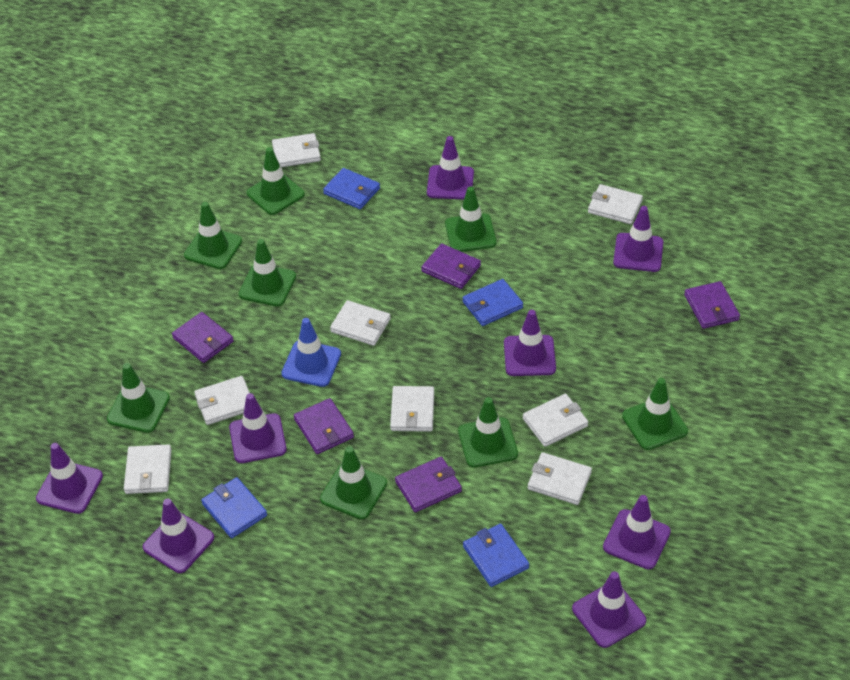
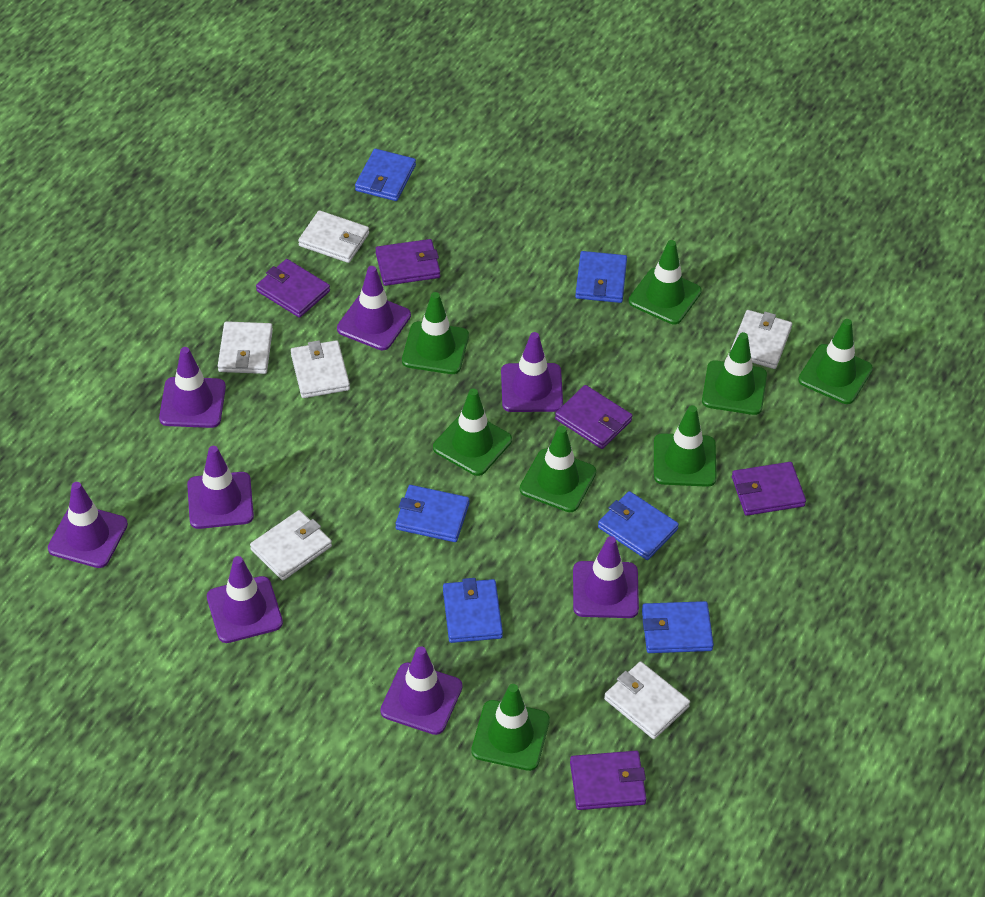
blue traffic cone: 1 -> 0
blue wallet: 4 -> 6
white wallet: 8 -> 6

